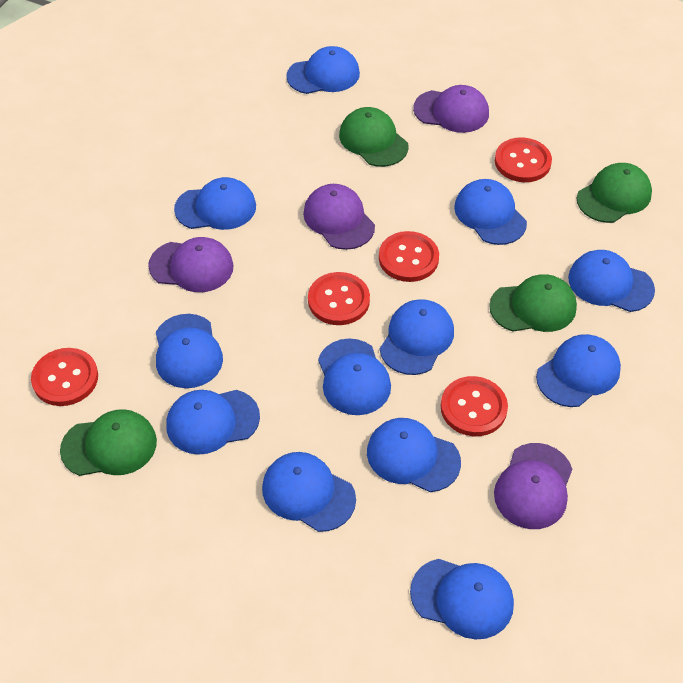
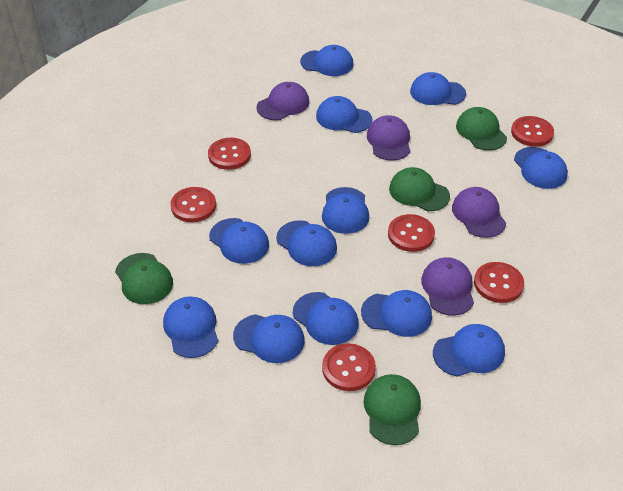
red button: 5 -> 6

